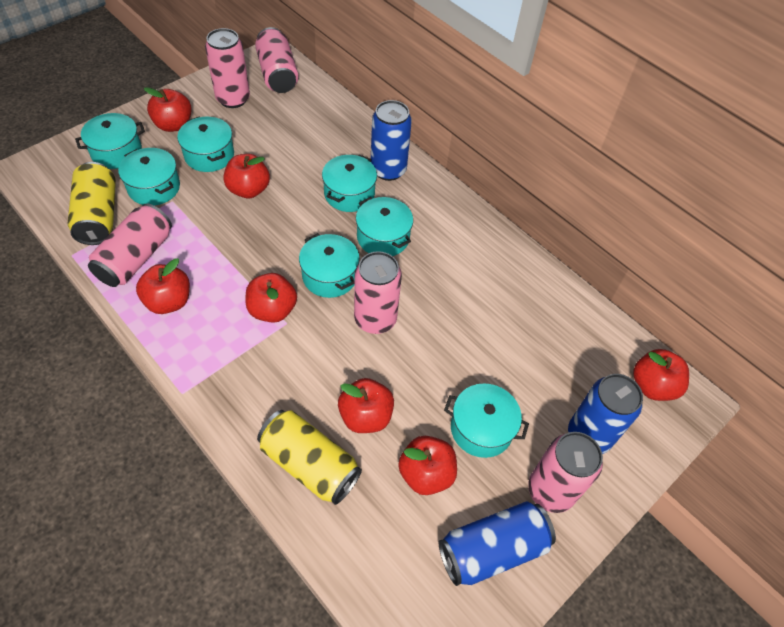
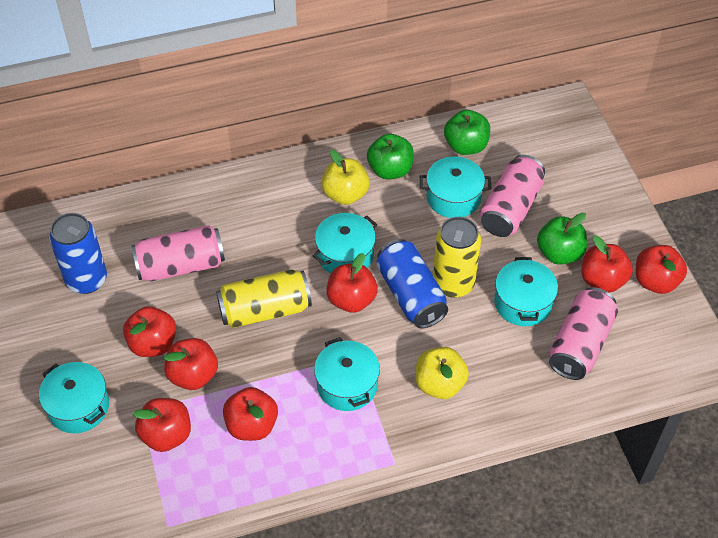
blue can: 3 -> 2
green apple: 0 -> 3
pink can: 5 -> 3
turquoise pot: 7 -> 5
yellow apple: 0 -> 2

